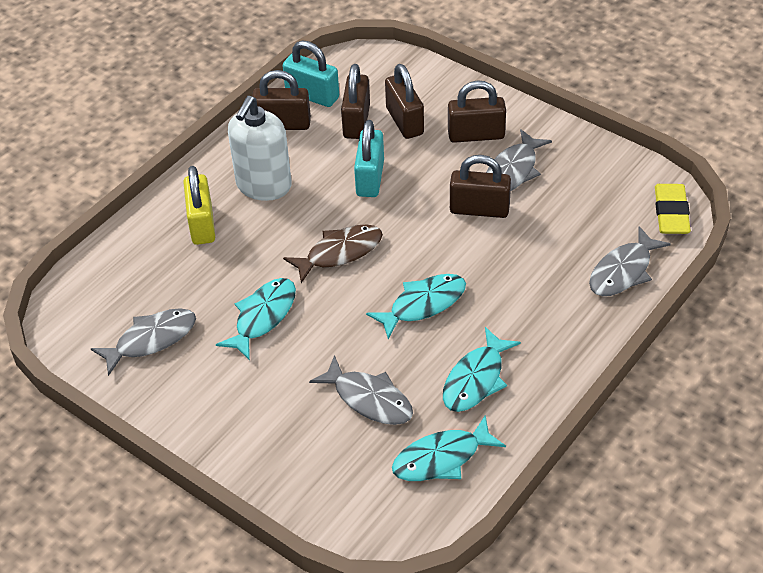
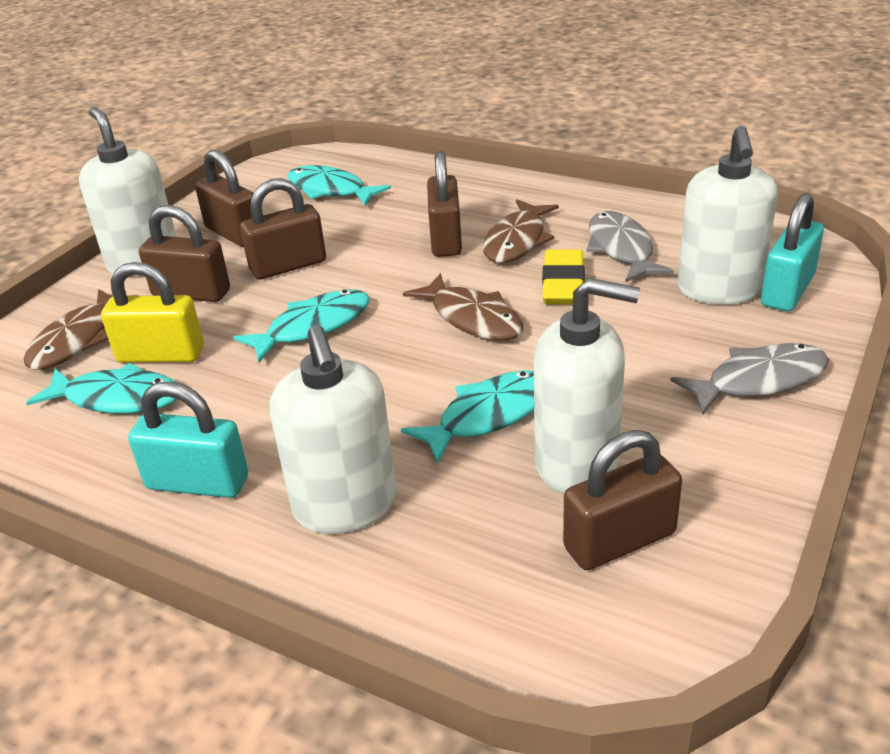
brown fish: 1 -> 3
grey fish: 4 -> 2
white soap dispenser: 1 -> 4

